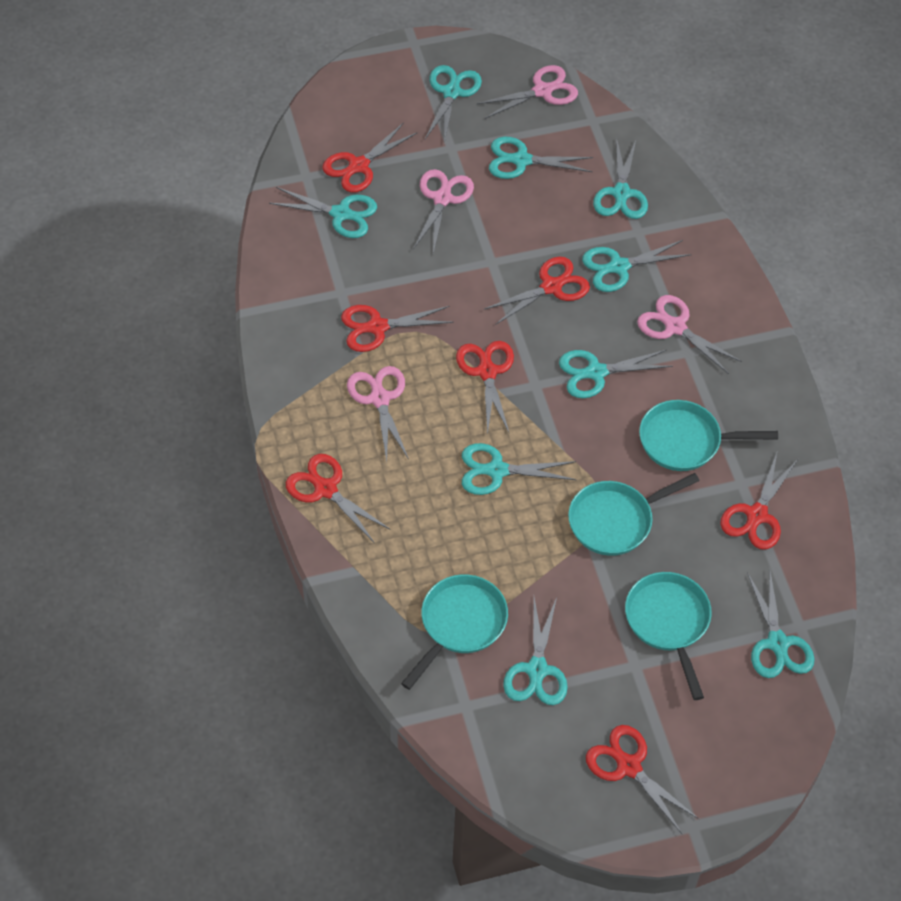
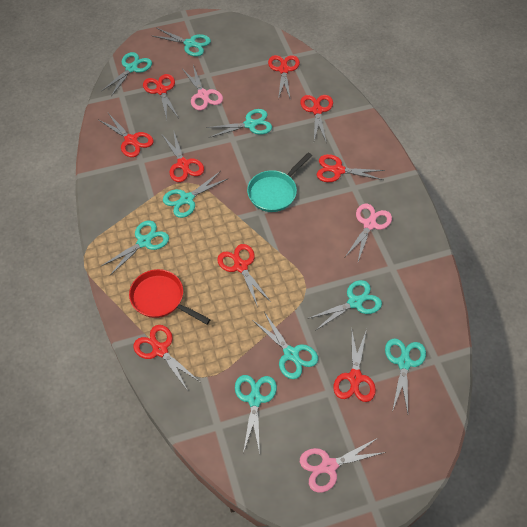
pink scissors: 4 -> 3
red pan: 0 -> 1
red scissors: 7 -> 9
turquoise pan: 4 -> 1

